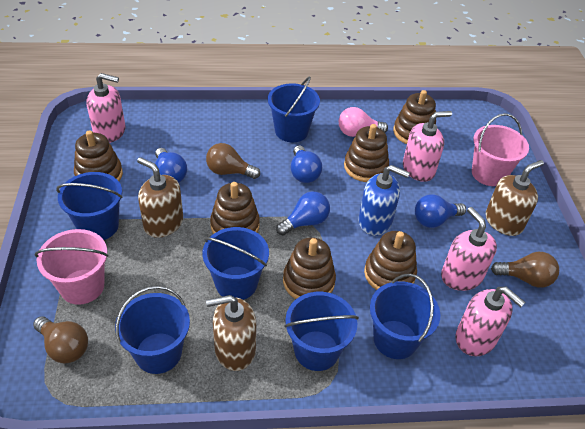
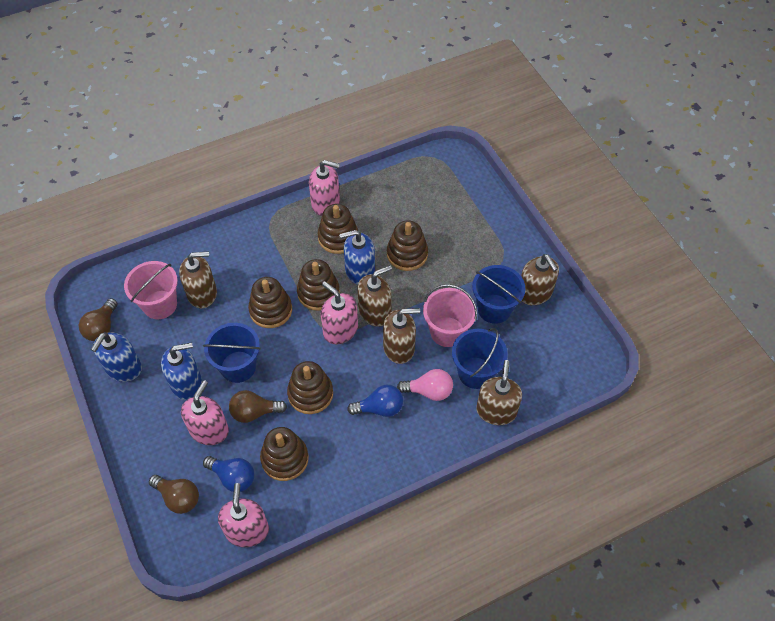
blue bucket: 6 -> 3
blue light bulb: 4 -> 2
blue soap dispenser: 1 -> 3
brown soap dispenser: 3 -> 5

